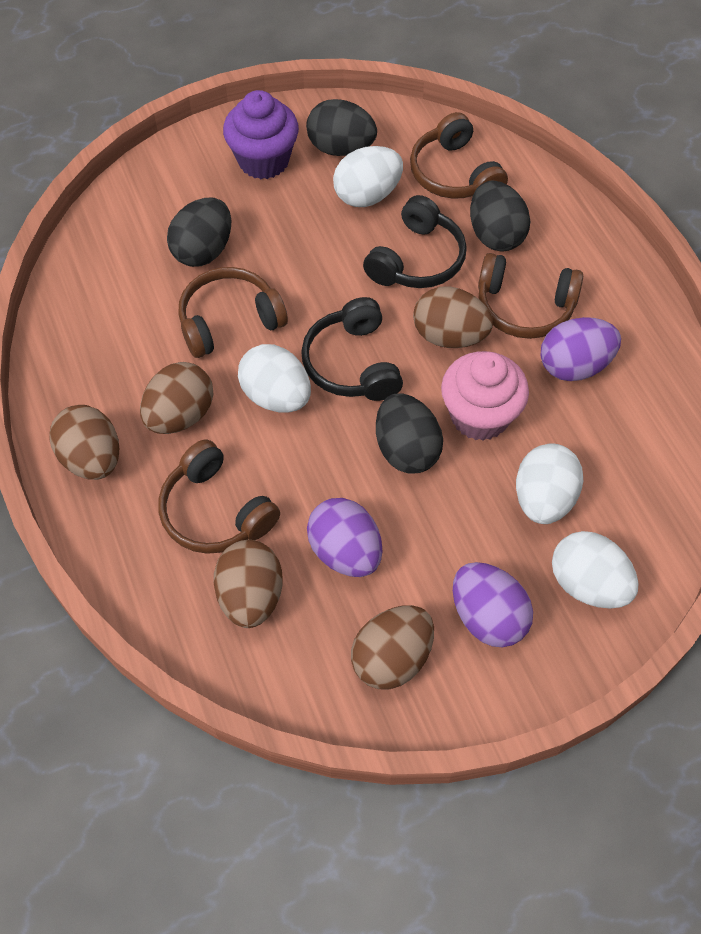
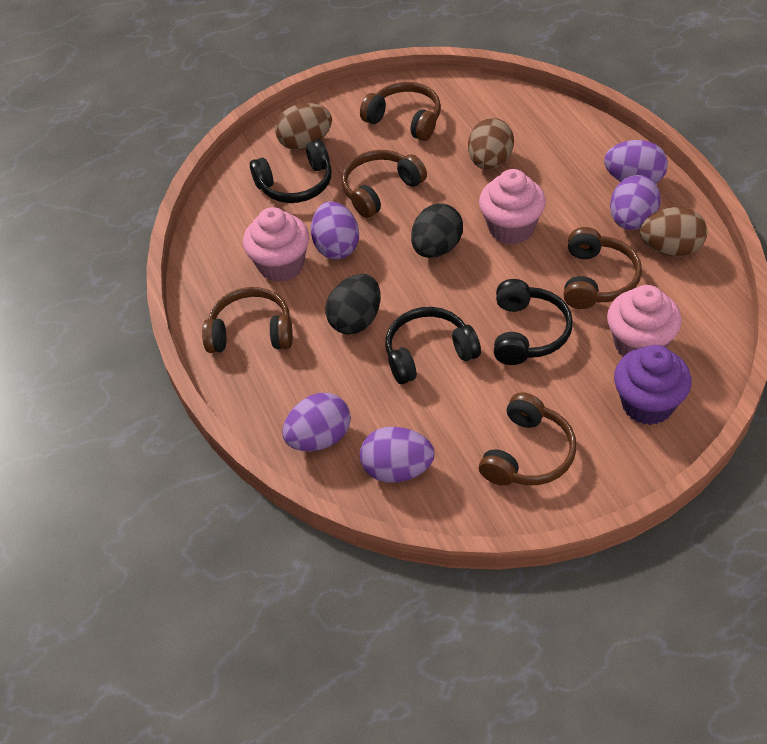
black egg: 4 -> 2
black headphones: 2 -> 3
brown egg: 5 -> 3
brown headphones: 4 -> 5
pink cupcake: 1 -> 3
purple egg: 3 -> 5
white egg: 4 -> 0

